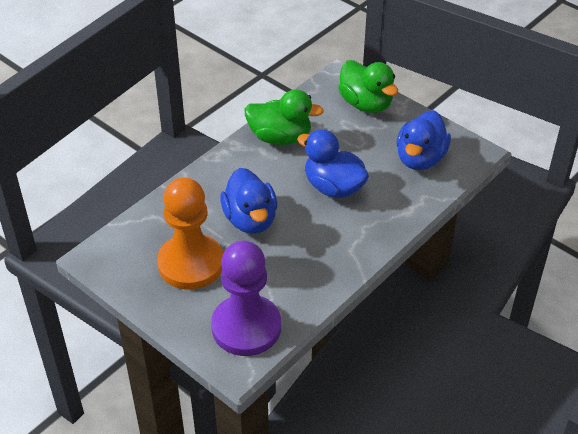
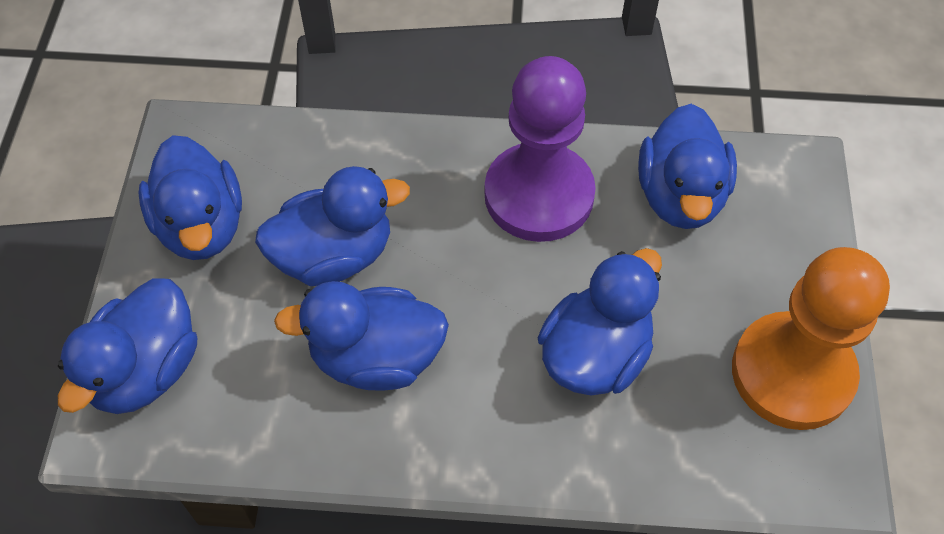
blue duck: 3 -> 6
green duck: 2 -> 0

